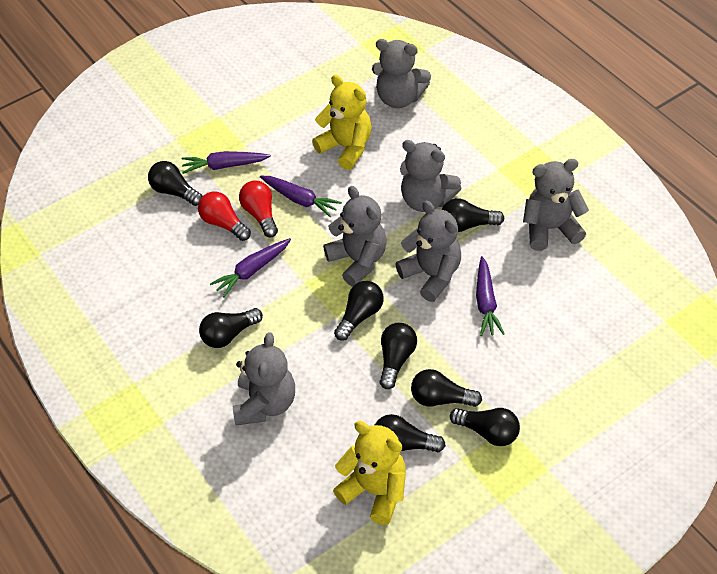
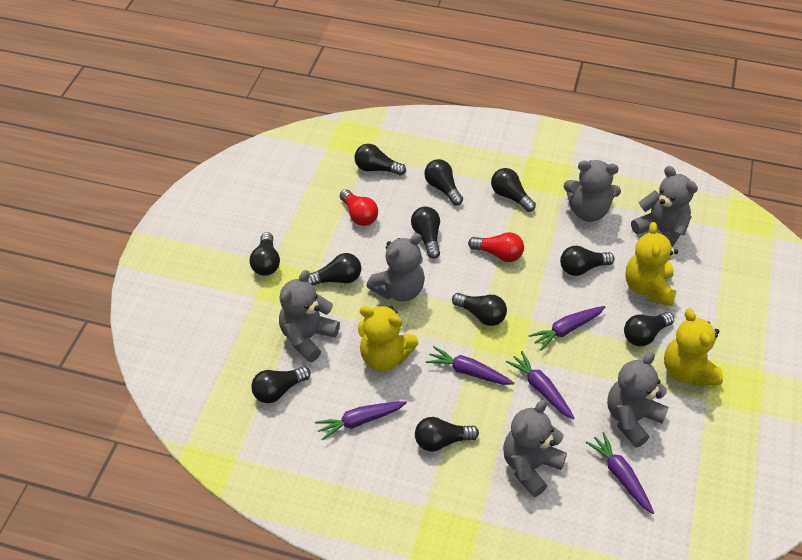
black light bulb: 8 -> 11
purple carrot: 4 -> 5
yellow teddy bear: 2 -> 3

